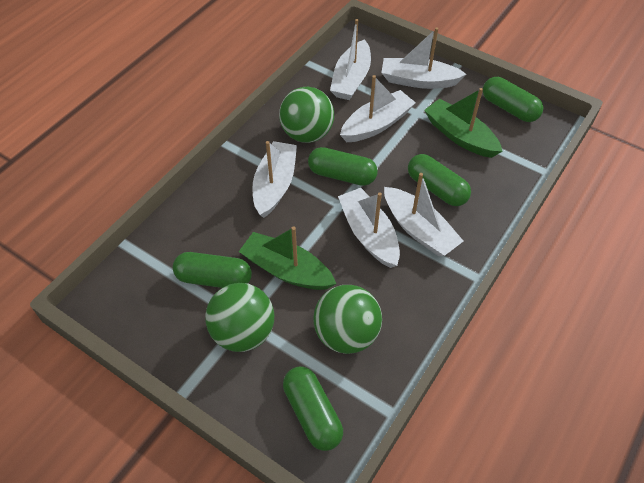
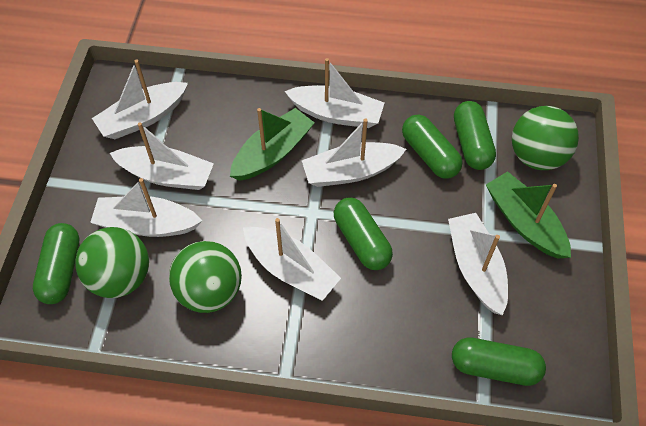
white boat: 6 -> 7

